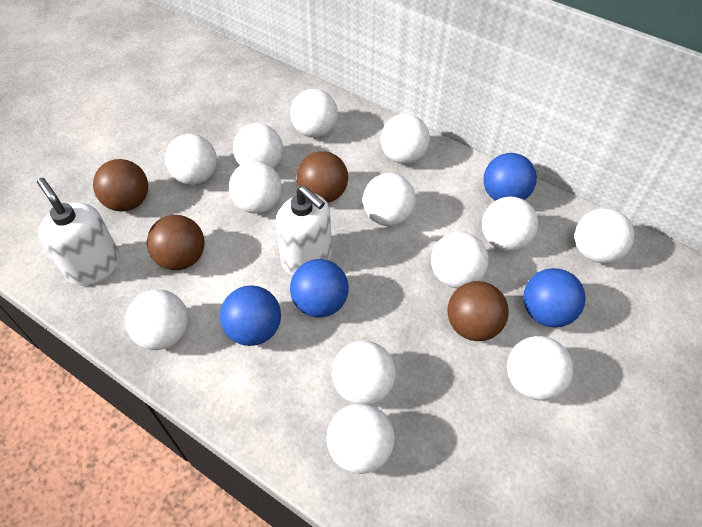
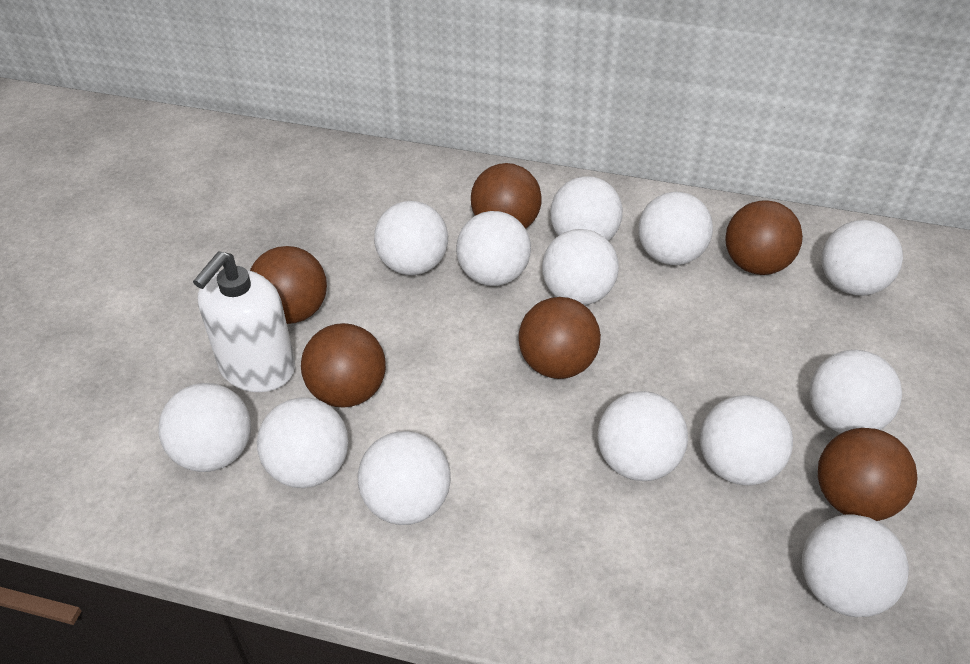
blue ball: 4 -> 0
brown ball: 4 -> 6
white soap dispenser: 2 -> 1

